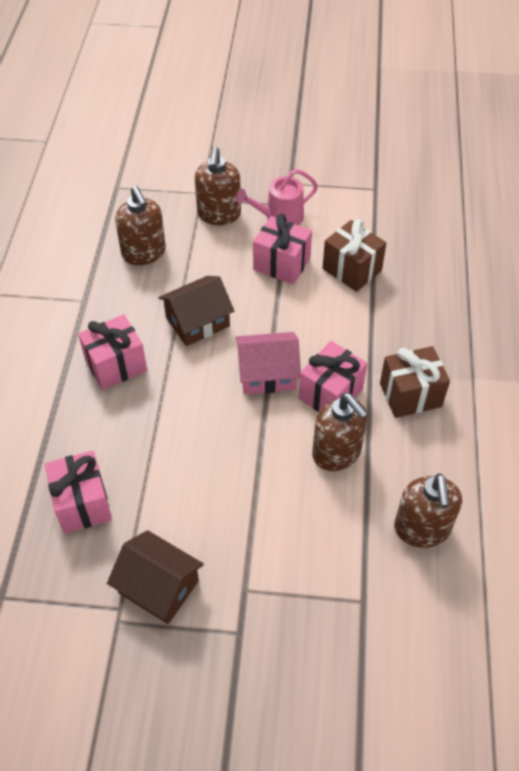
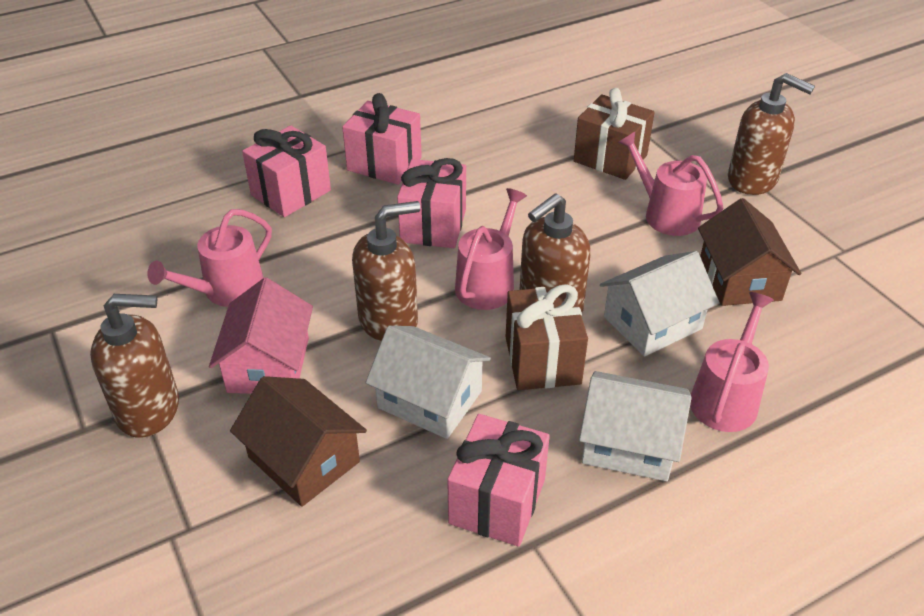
pink watering can: 1 -> 4
white house: 0 -> 3

